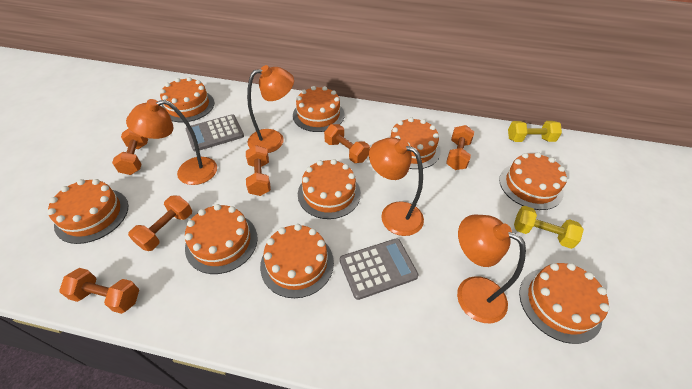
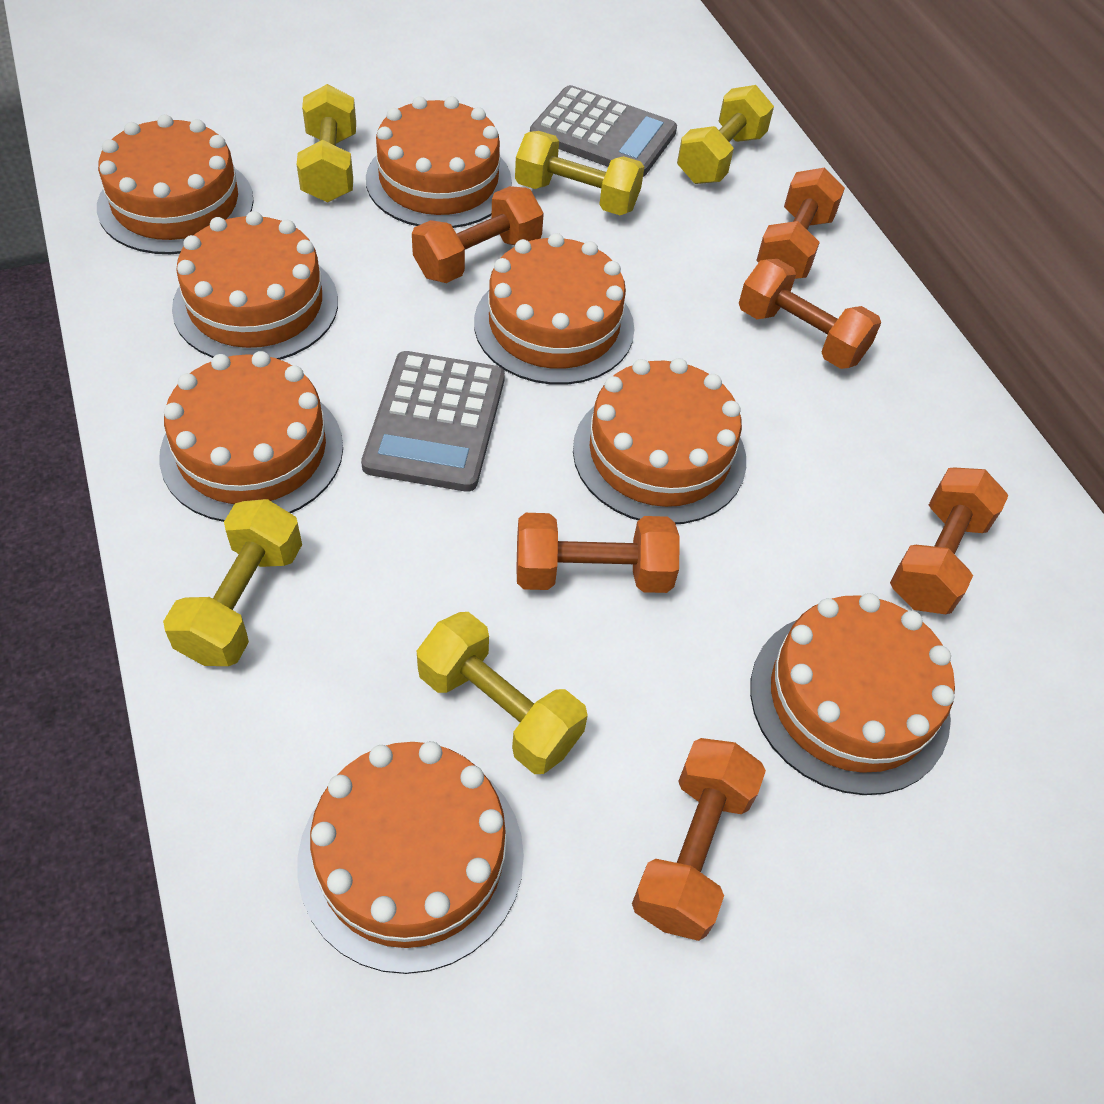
orange cake: 9 -> 8
orange lamp: 4 -> 0
yellow dumbbell: 2 -> 5

